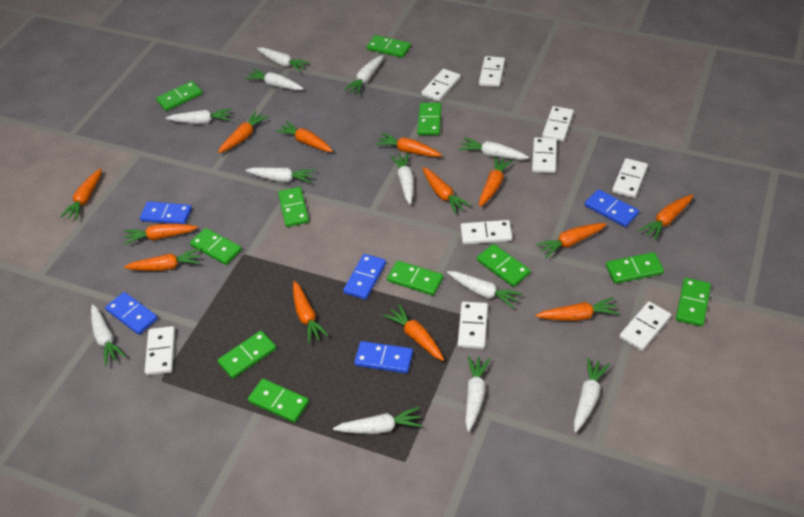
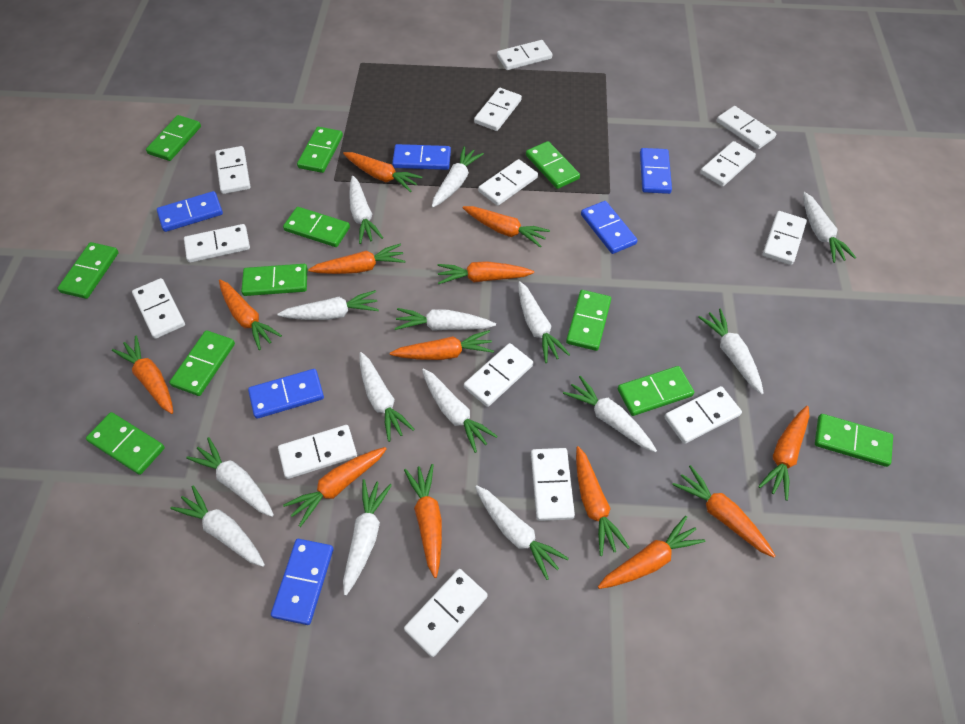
blue domino: 5 -> 6
white carrot: 12 -> 14
white domino: 9 -> 14

